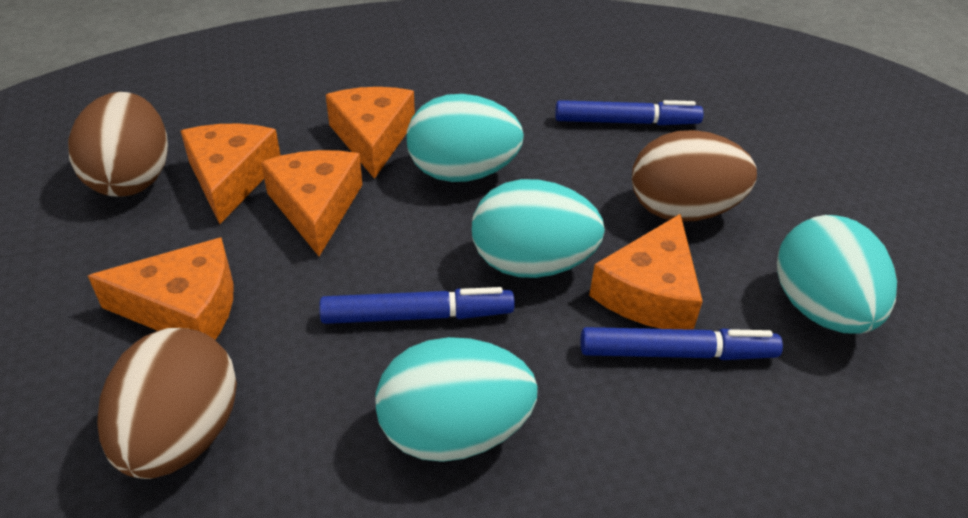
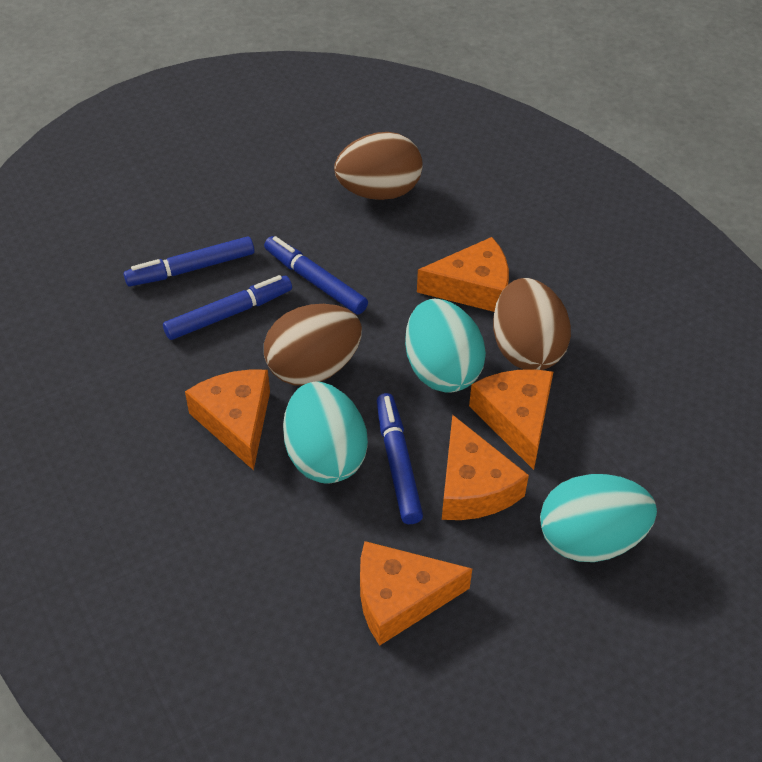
blue marker: 3 -> 4
turquoise egg: 4 -> 3

